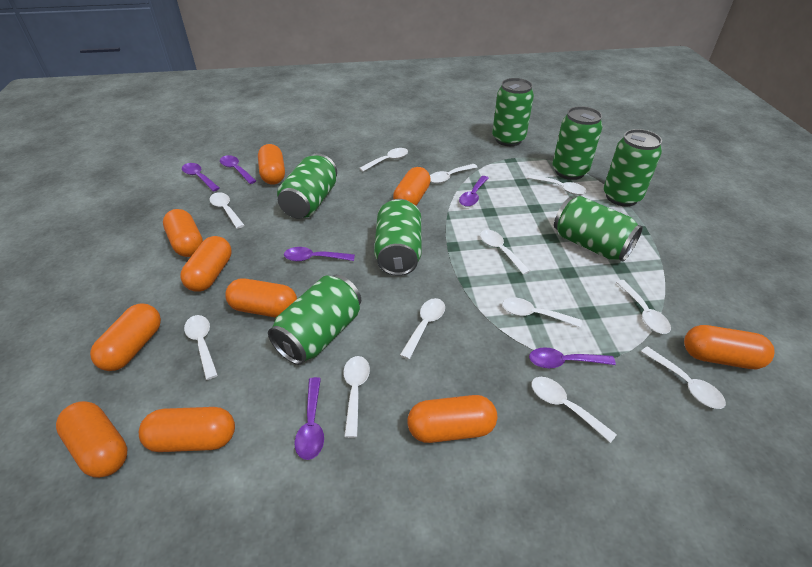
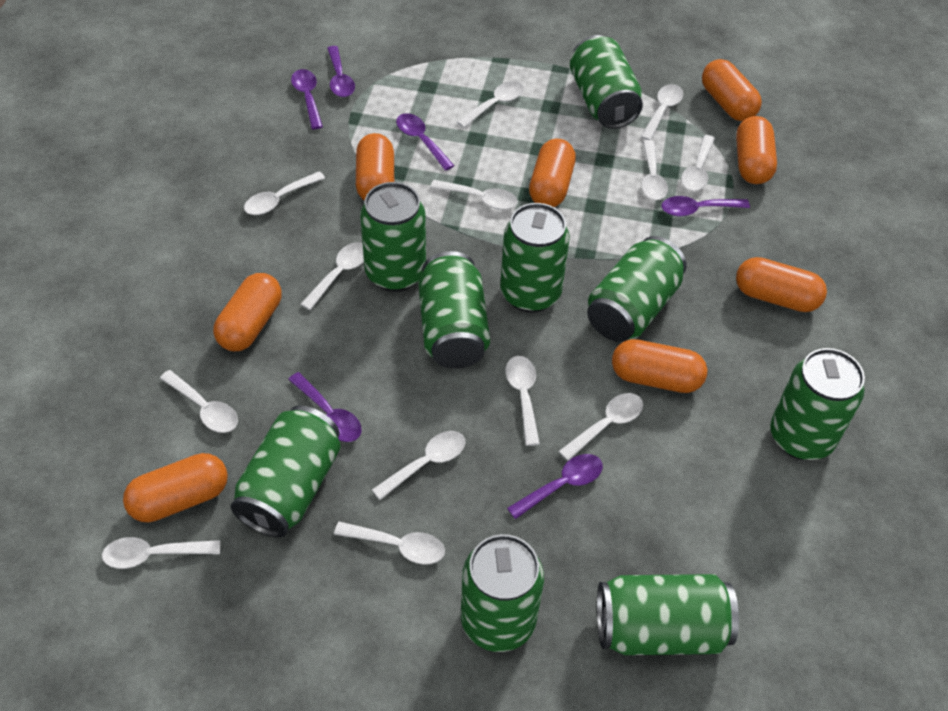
green can: 7 -> 9
orange capsule: 10 -> 8
white spoon: 12 -> 13

